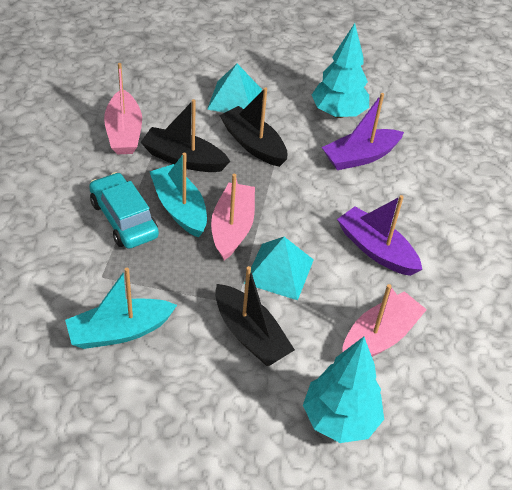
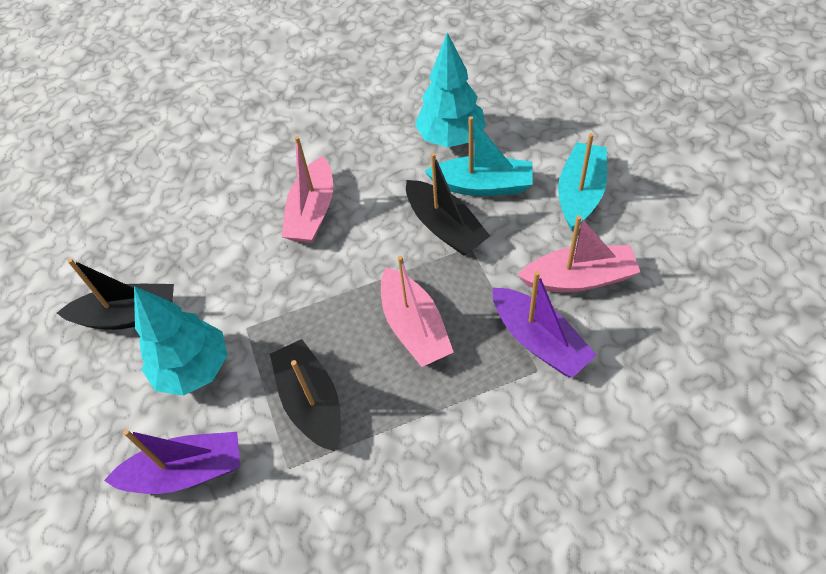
turquoise car: 1 -> 0
turquoise pyramid: 2 -> 0

